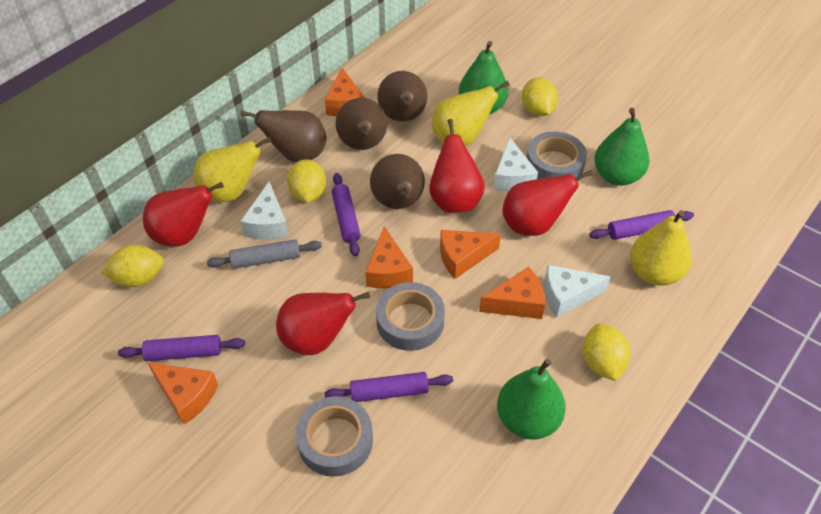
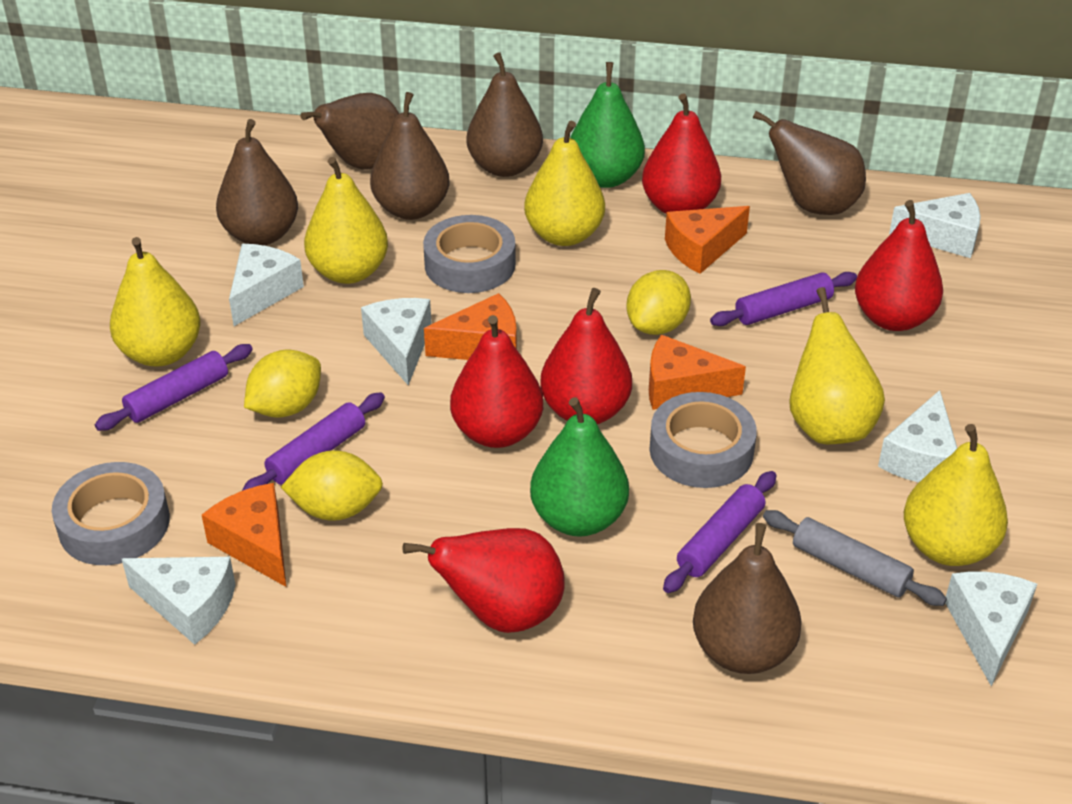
brown pear: 4 -> 6
green pear: 3 -> 2
orange cheese: 5 -> 4
red pear: 4 -> 5
white cheese: 3 -> 6
yellow lemon: 4 -> 3
yellow pear: 3 -> 5

